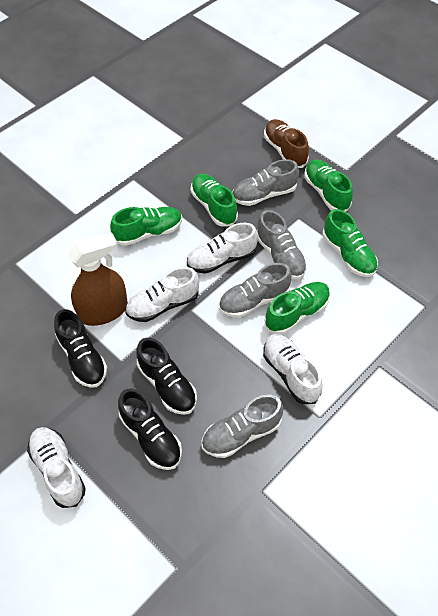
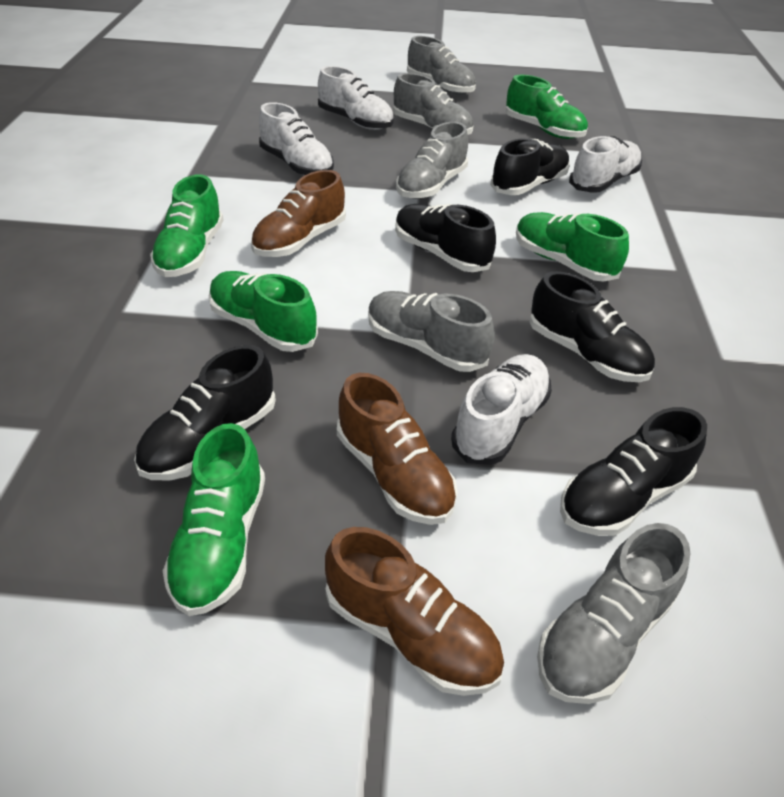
black shoe: 3 -> 5
brown shoe: 1 -> 3
brown spray bottle: 1 -> 0
grey shoe: 4 -> 5

